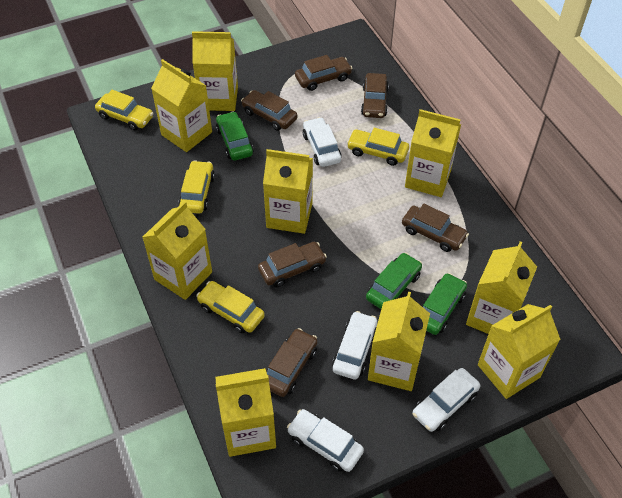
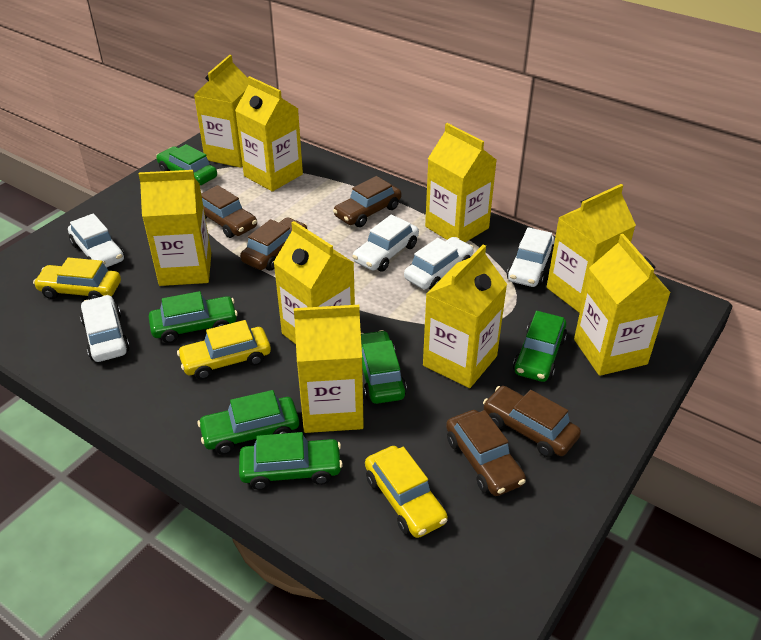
brown car: 6 -> 5
green car: 3 -> 6
white car: 4 -> 5
yellow car: 4 -> 3

